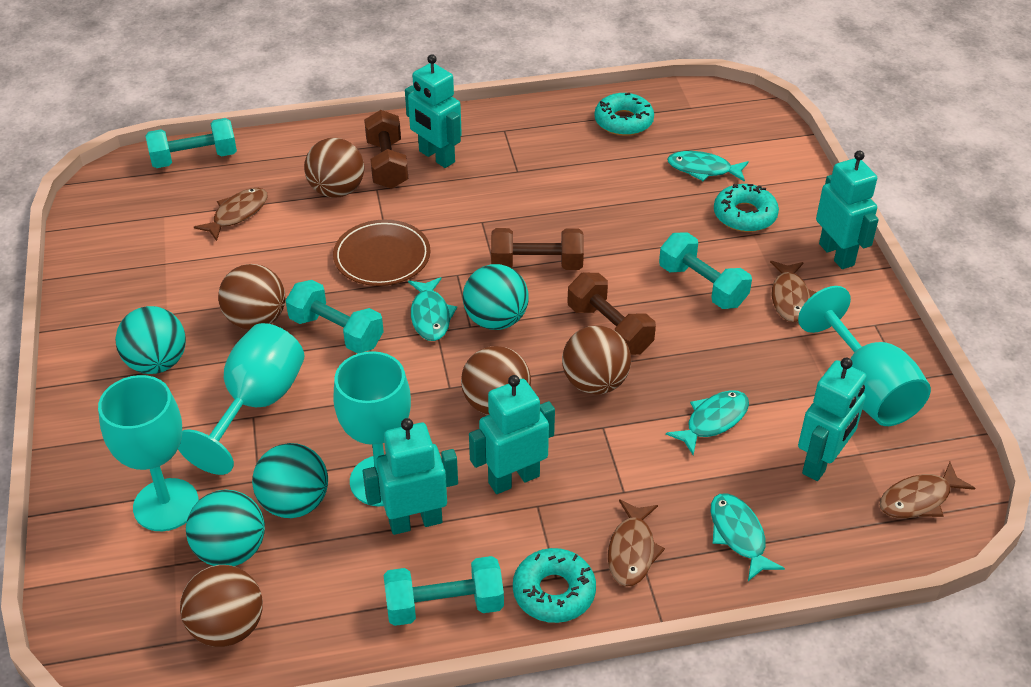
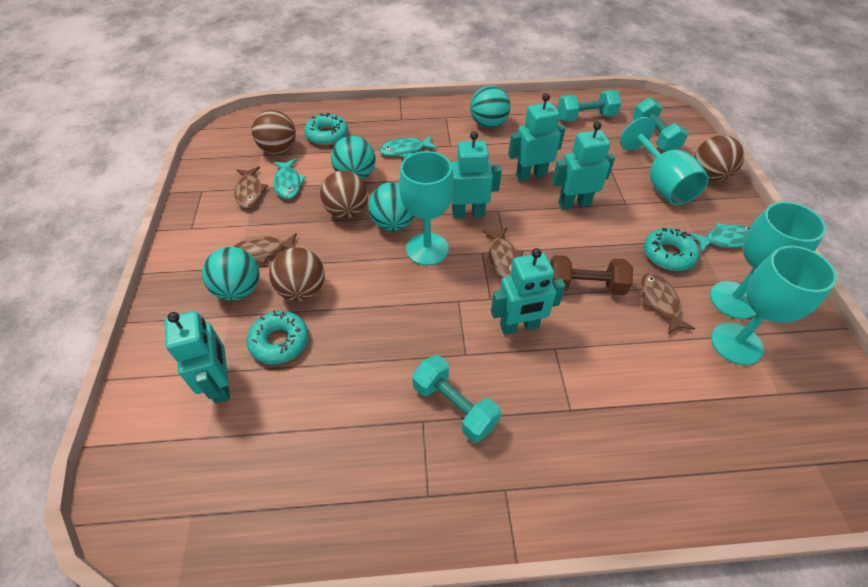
brown ball: 5 -> 4
brown dumbbell: 3 -> 1
brown plate: 1 -> 0
turquoise dumbbell: 4 -> 3
turquoise fish: 4 -> 3

